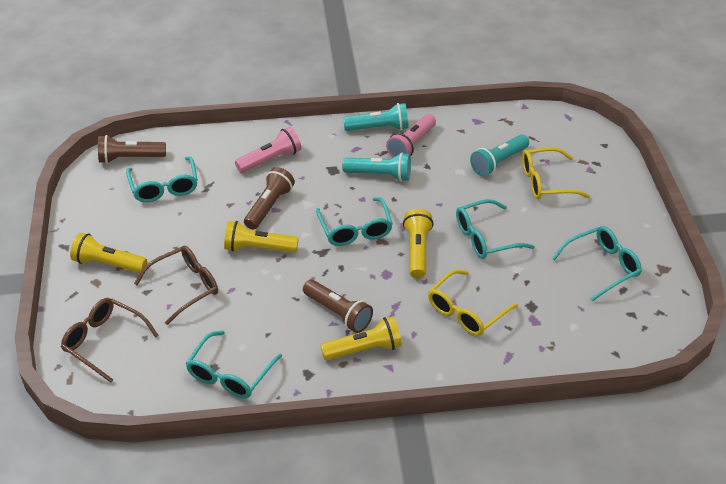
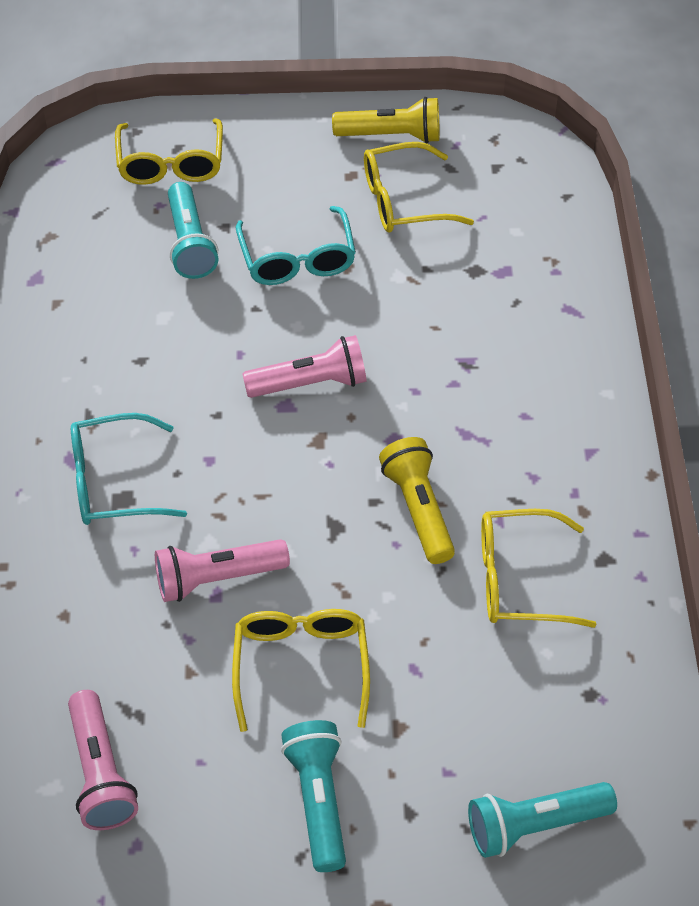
brown flashlight: 3 -> 0
brown glasses: 2 -> 0
pink flashlight: 2 -> 3
turquoise glasses: 5 -> 2
yellow flashlight: 4 -> 2
yellow glasses: 2 -> 4

